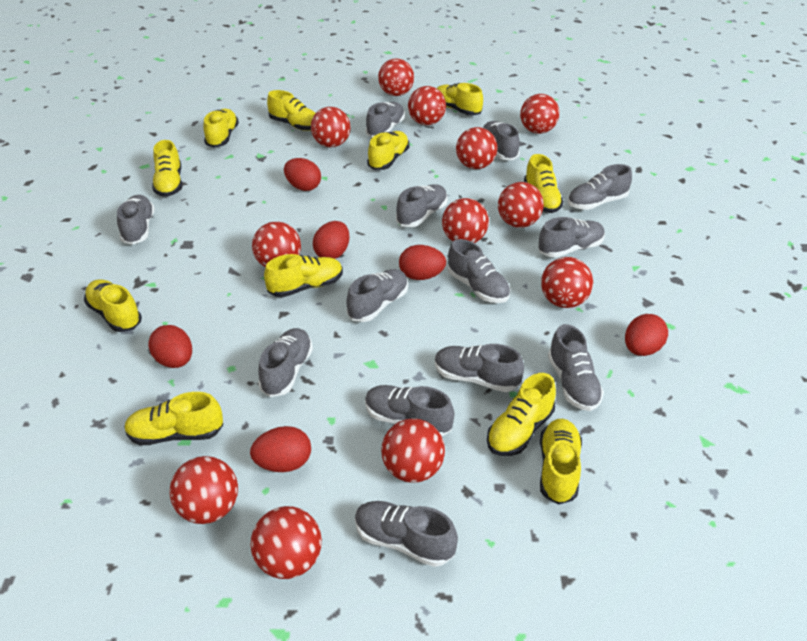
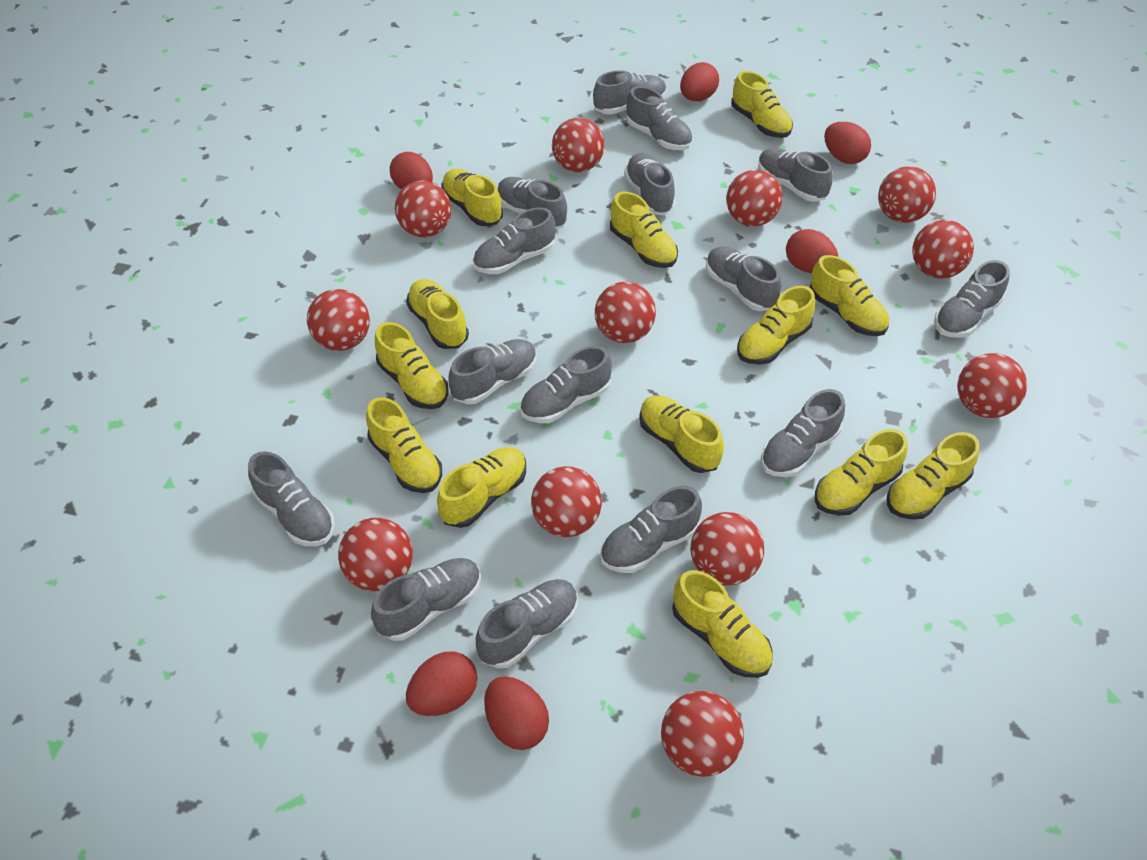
grey shoe: 13 -> 15
yellow shoe: 11 -> 13

